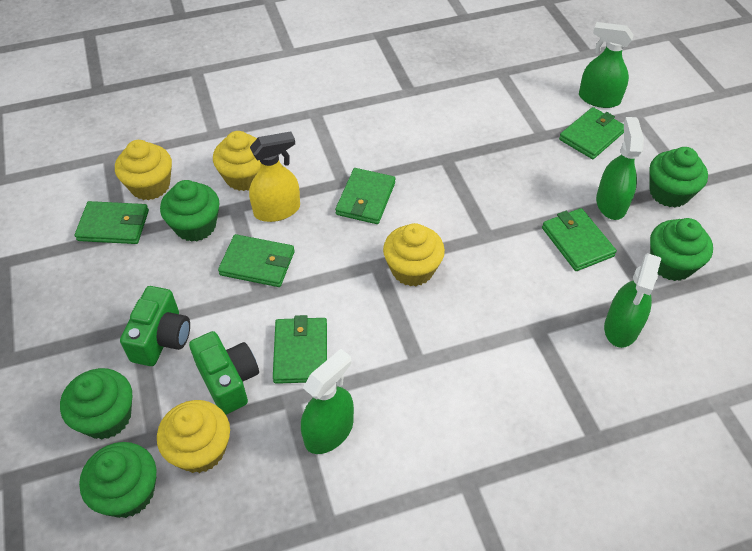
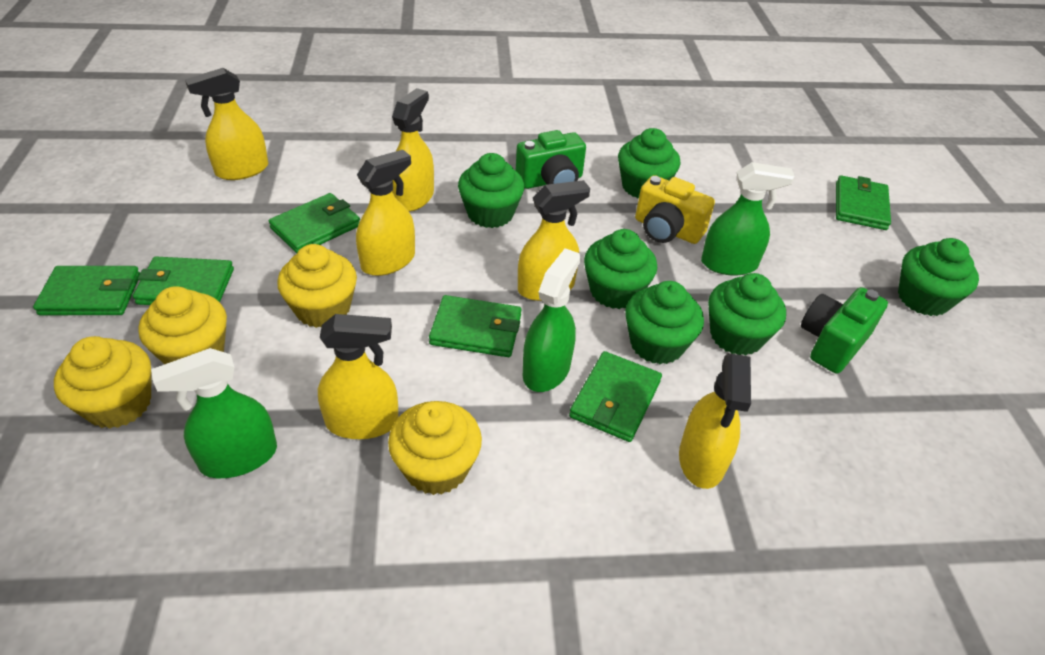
green cupcake: 5 -> 6
green spray bottle: 4 -> 3
yellow camera: 0 -> 1
yellow spray bottle: 1 -> 6

